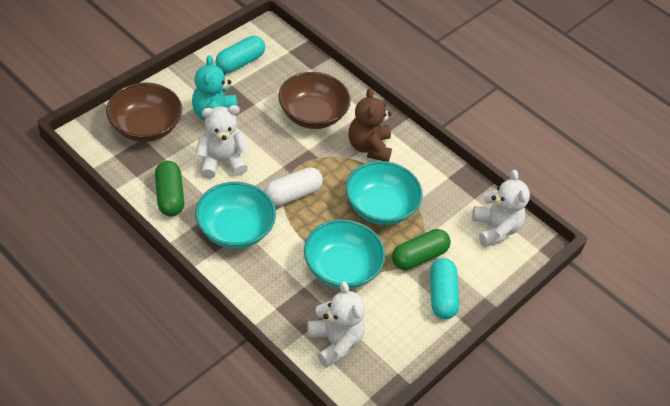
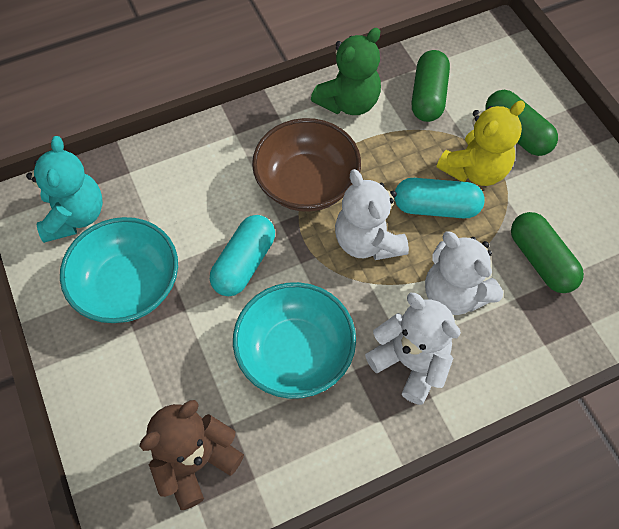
brown bowl: 2 -> 1
green capsule: 2 -> 3
green teddy bear: 0 -> 1
turquoise bowl: 3 -> 2
white capsule: 1 -> 0
yellow teddy bear: 0 -> 1

